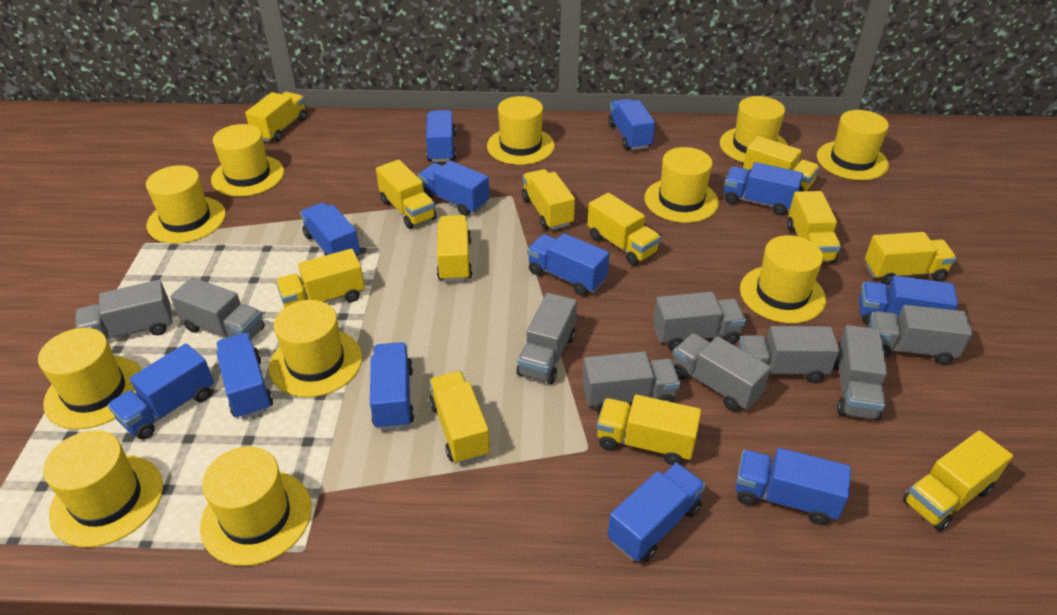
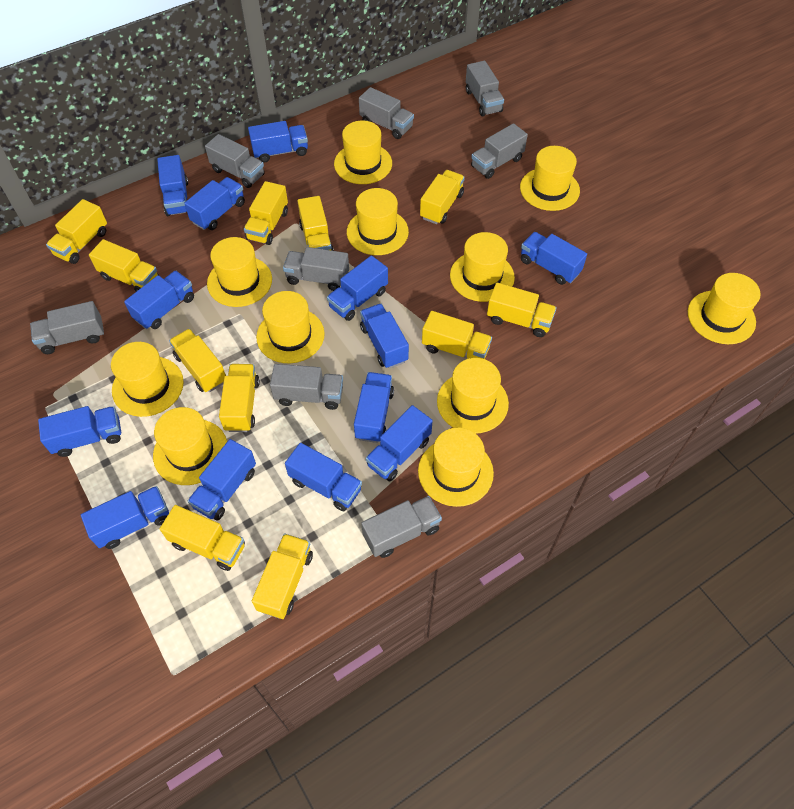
blue truck: 12 -> 13
grey truck: 9 -> 8
yellow truck: 12 -> 11

